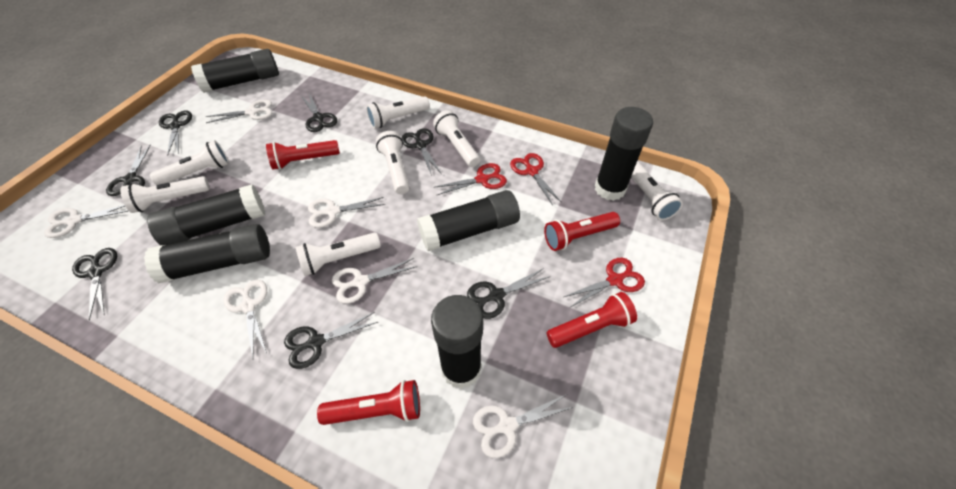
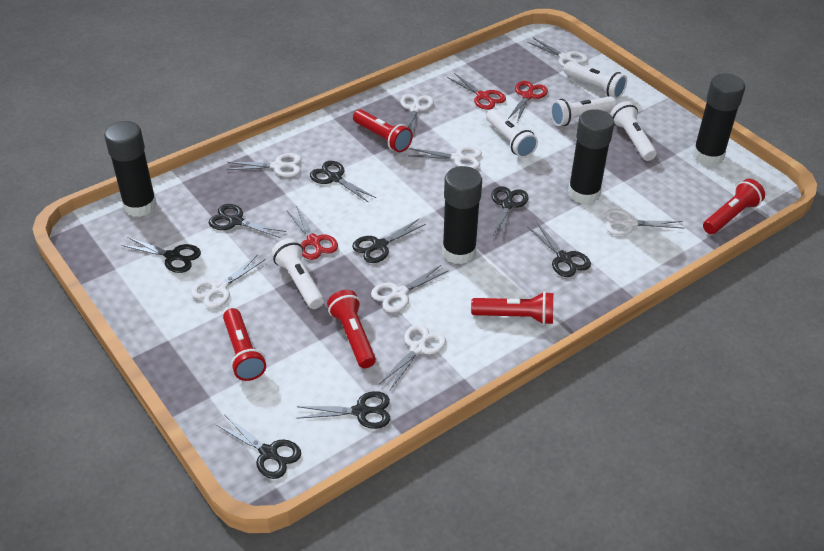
black glue stick: 6 -> 4
black scissors: 7 -> 8
red flashlight: 4 -> 5
white flashlight: 7 -> 5
white scissors: 6 -> 8

